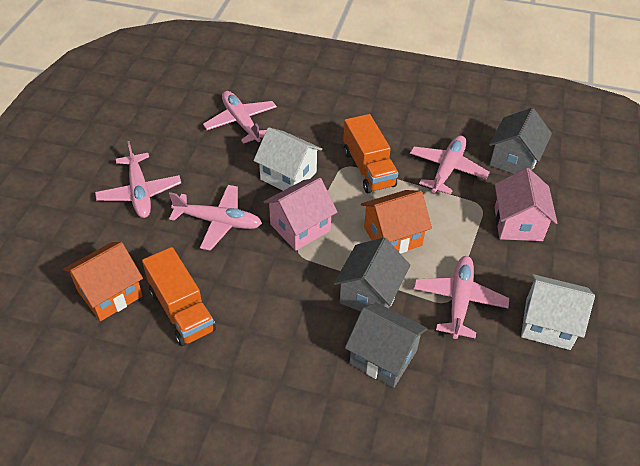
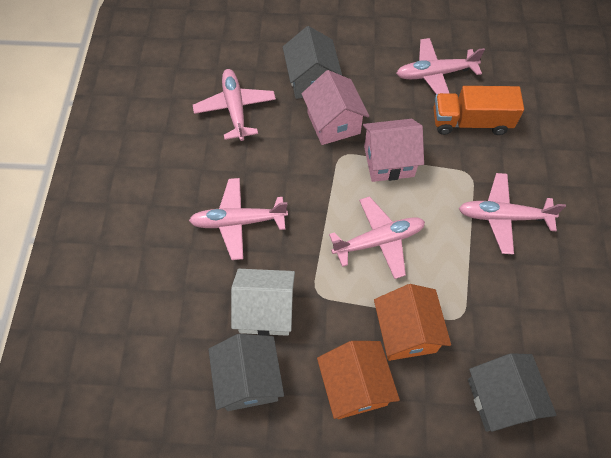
orange truck: 2 -> 1
white house: 2 -> 1

